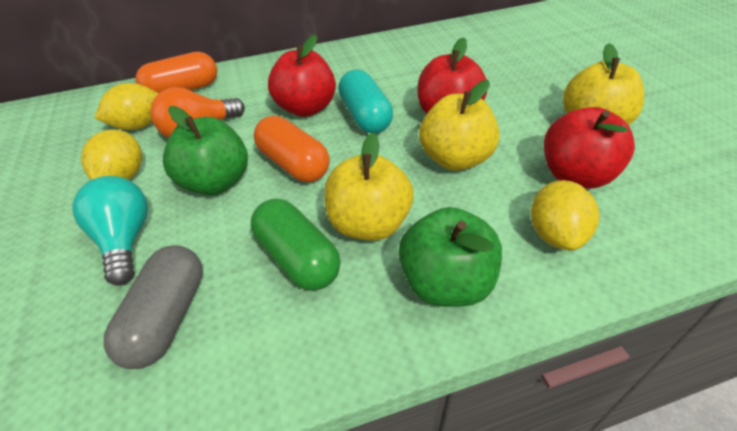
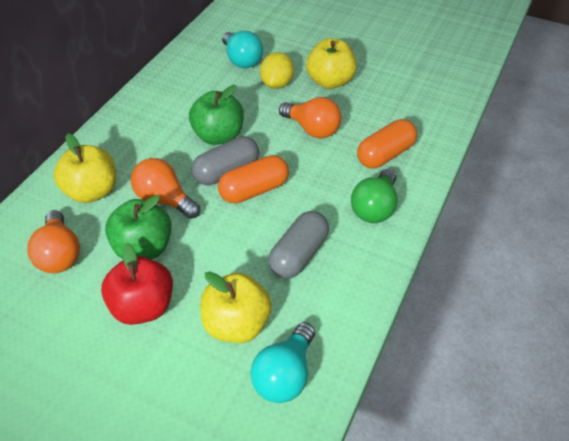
green capsule: 1 -> 0
green light bulb: 0 -> 1
grey capsule: 1 -> 2
orange light bulb: 1 -> 3
red apple: 3 -> 1
turquoise capsule: 1 -> 0
turquoise light bulb: 1 -> 2
yellow lemon: 3 -> 1

